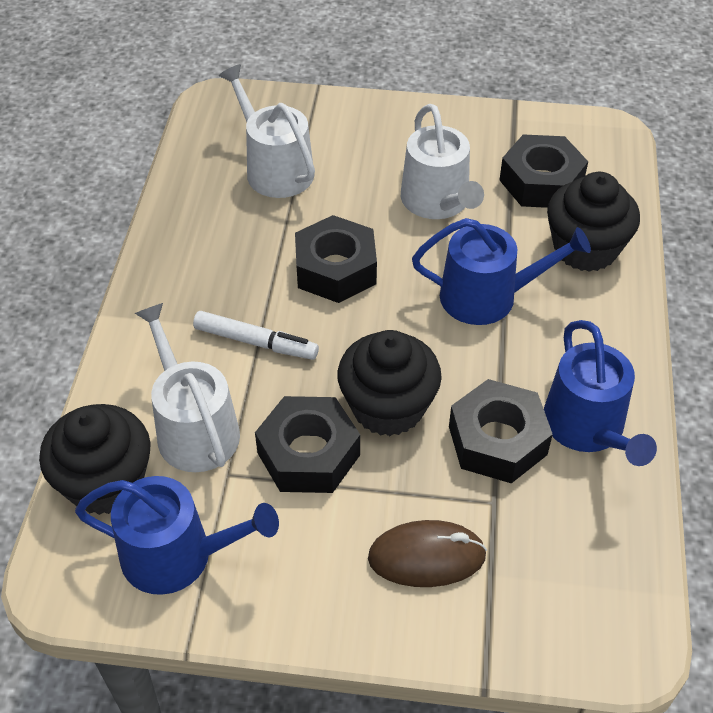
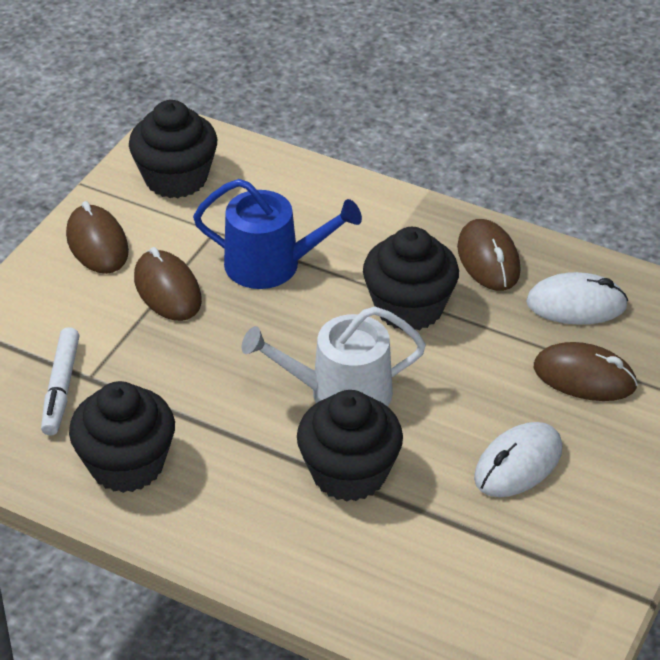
black cupcake: 3 -> 4
black nut: 4 -> 0
blue watering can: 3 -> 1
brown mouse: 1 -> 4
white mouse: 0 -> 2
white watering can: 3 -> 1

